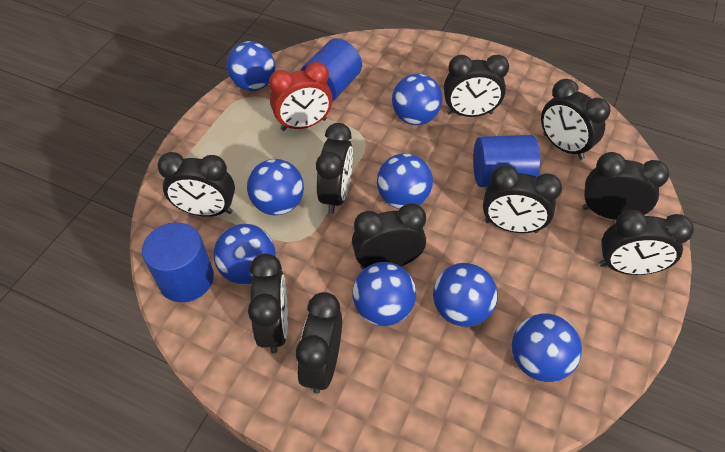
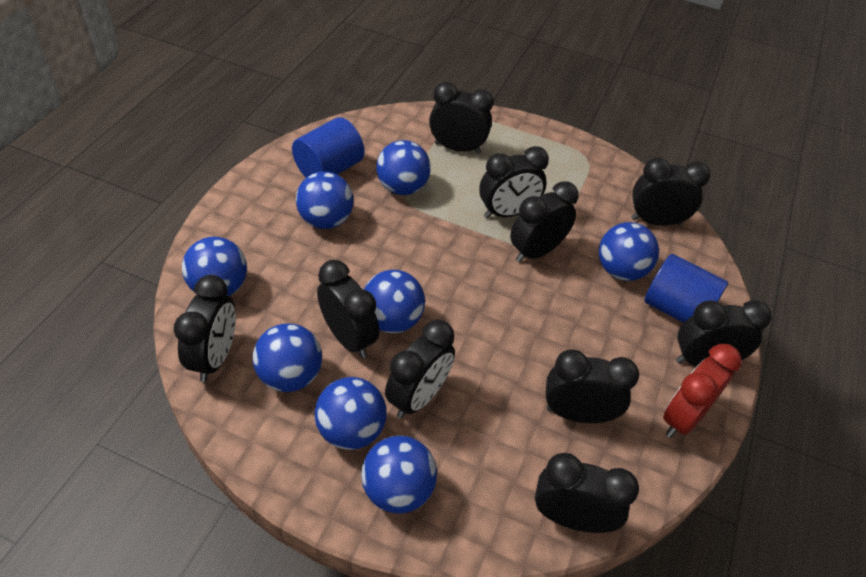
blue cylinder: 3 -> 2

